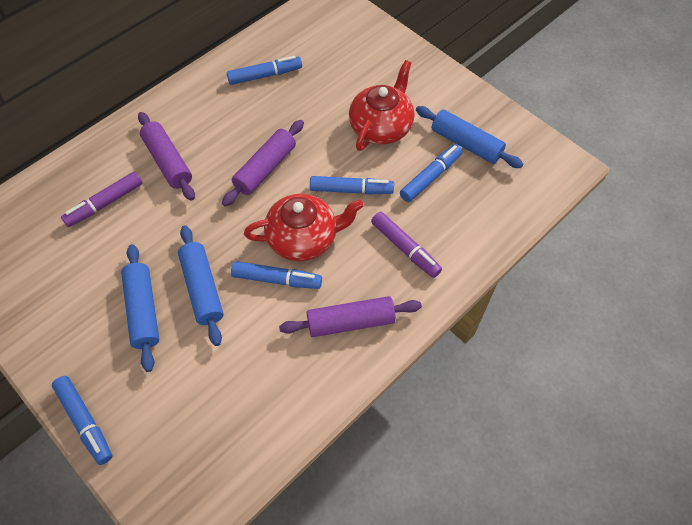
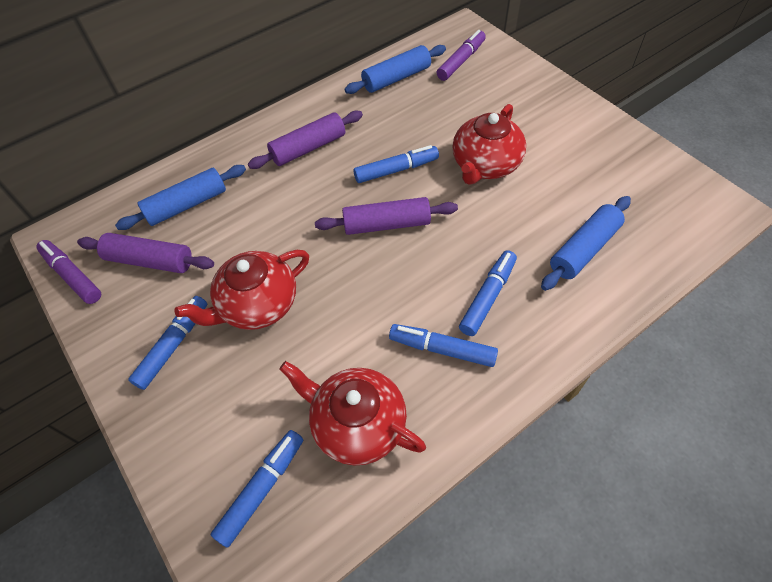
red teapot: 2 -> 3

